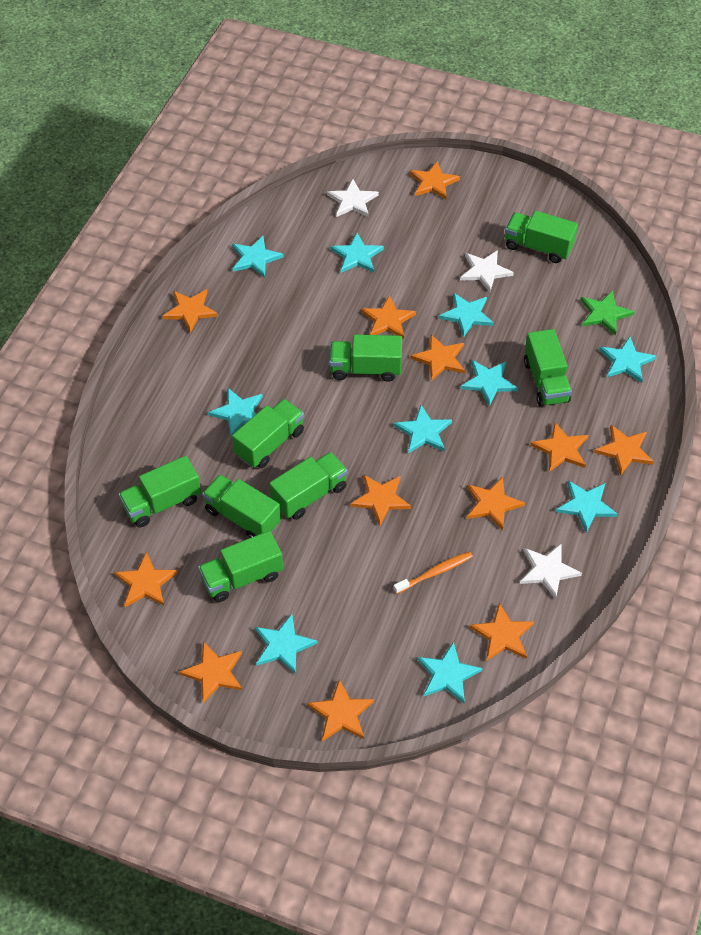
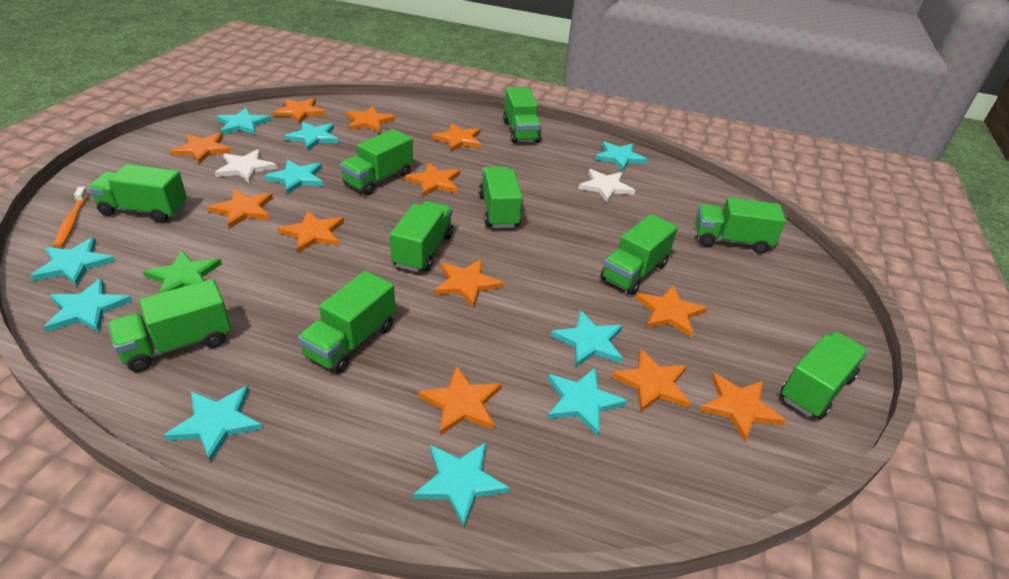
green truck: 8 -> 10
white star: 3 -> 2

